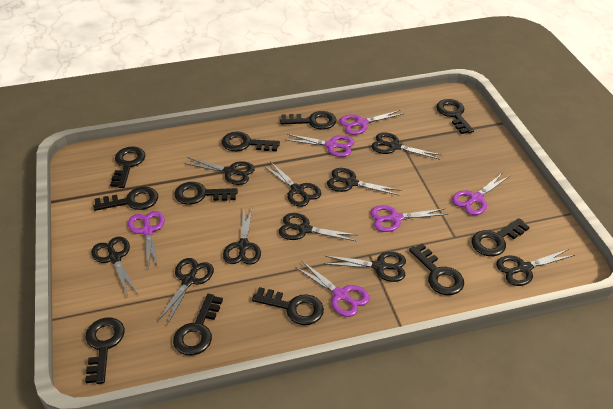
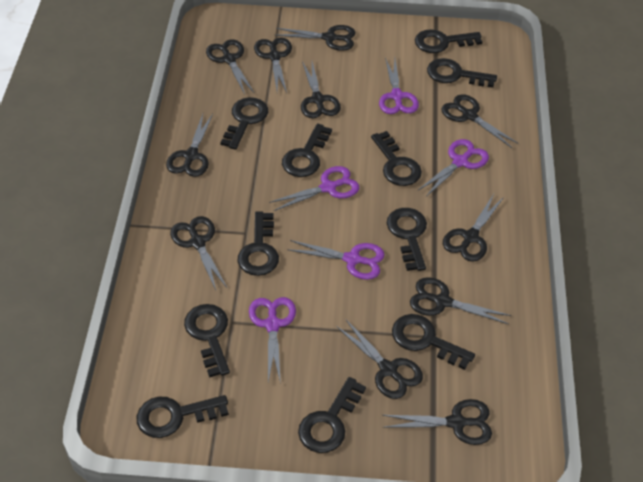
black scissors: 10 -> 11
purple scissors: 6 -> 5

